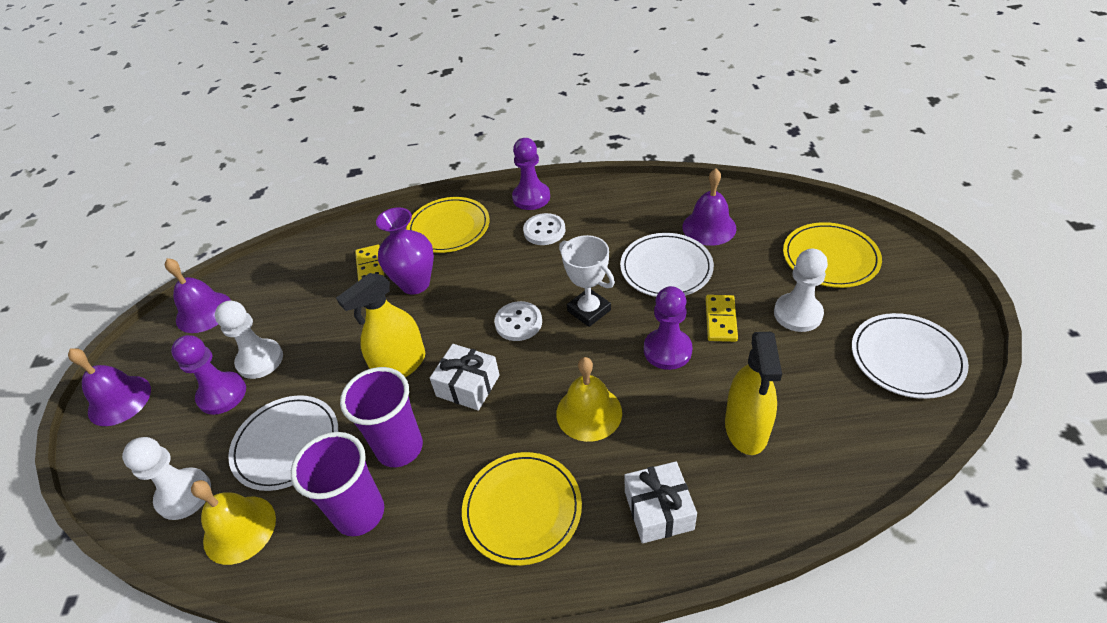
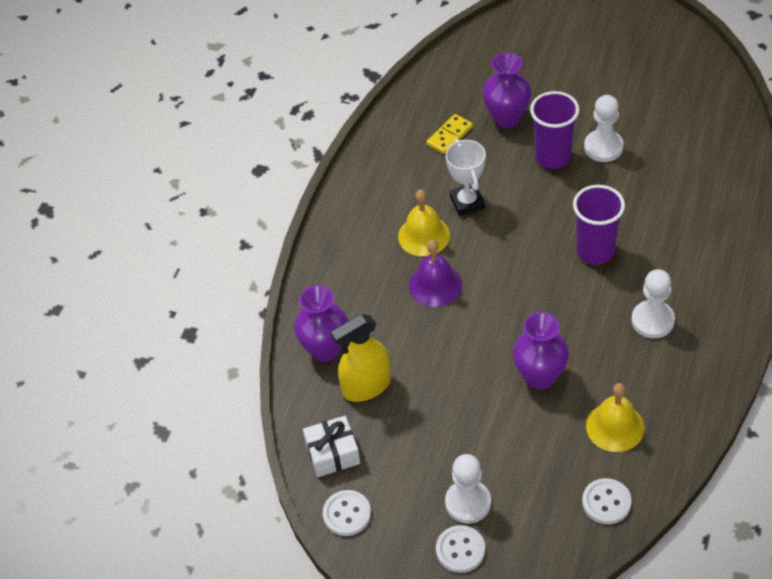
purple bell: 3 -> 1
purple pawn: 3 -> 0
purple vase: 1 -> 3
white button: 2 -> 3
white gift: 2 -> 1
white plate: 3 -> 0
yellow domino: 2 -> 1
yellow plate: 3 -> 0
yellow spray bottle: 2 -> 1

